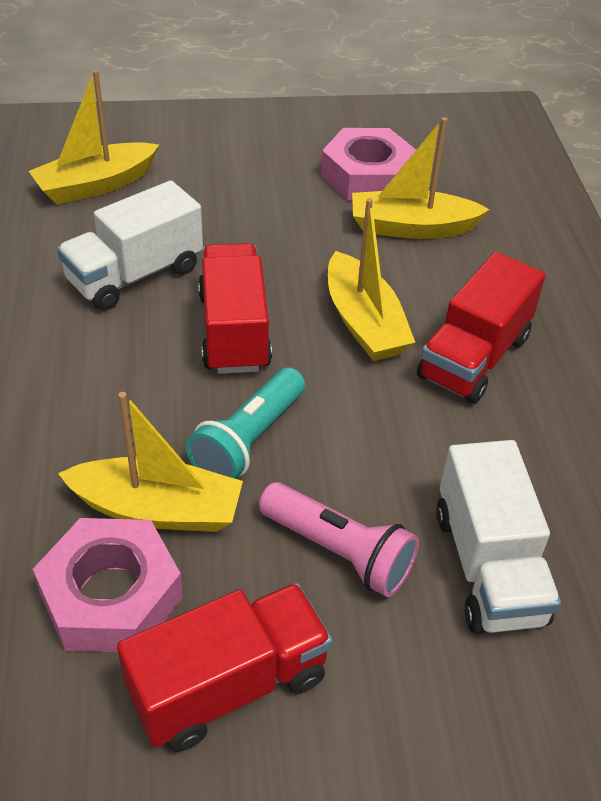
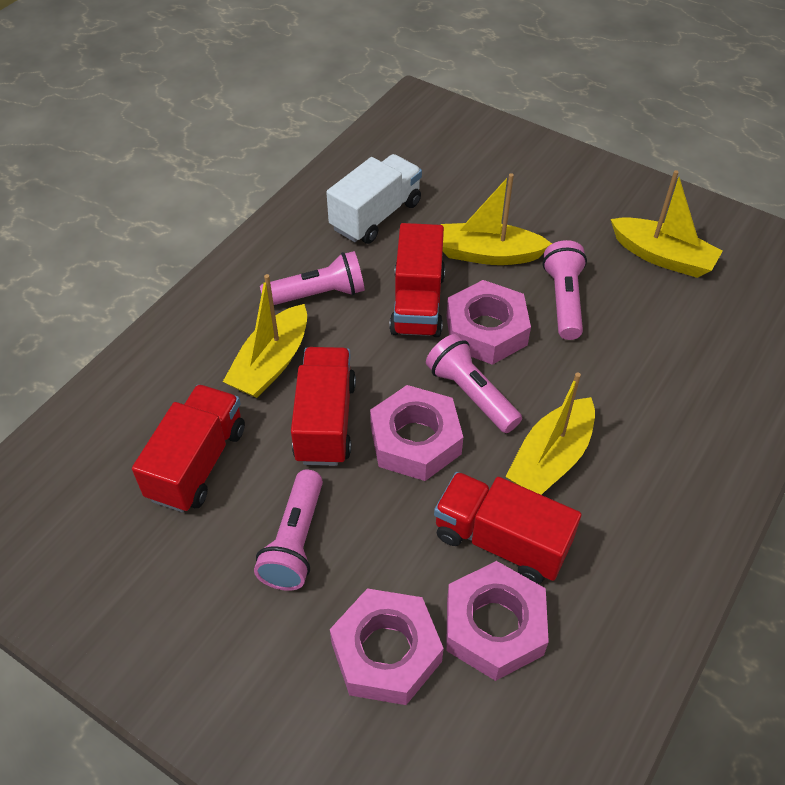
pink flashlight: 1 -> 4
pink nut: 2 -> 4
red truck: 3 -> 4
turquoise flashlight: 1 -> 0
white truck: 2 -> 1

